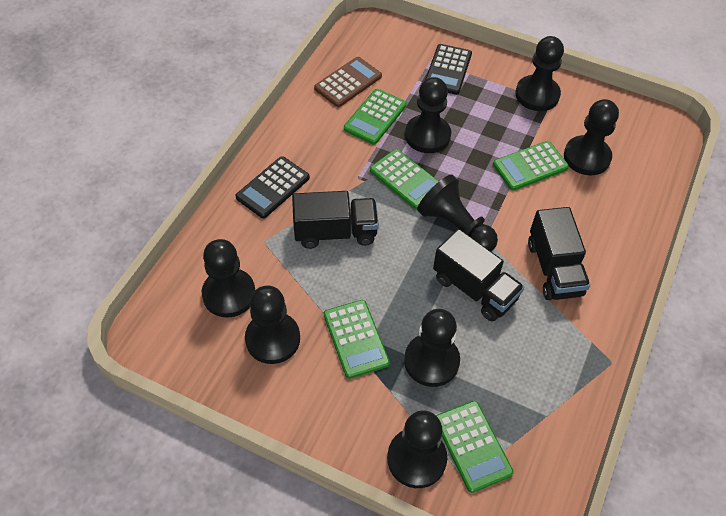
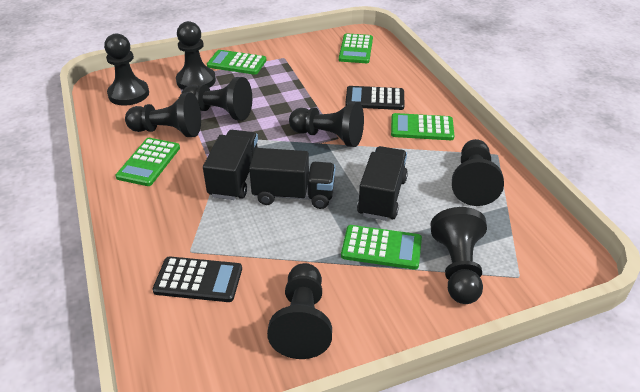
brown calculator: 1 -> 0

